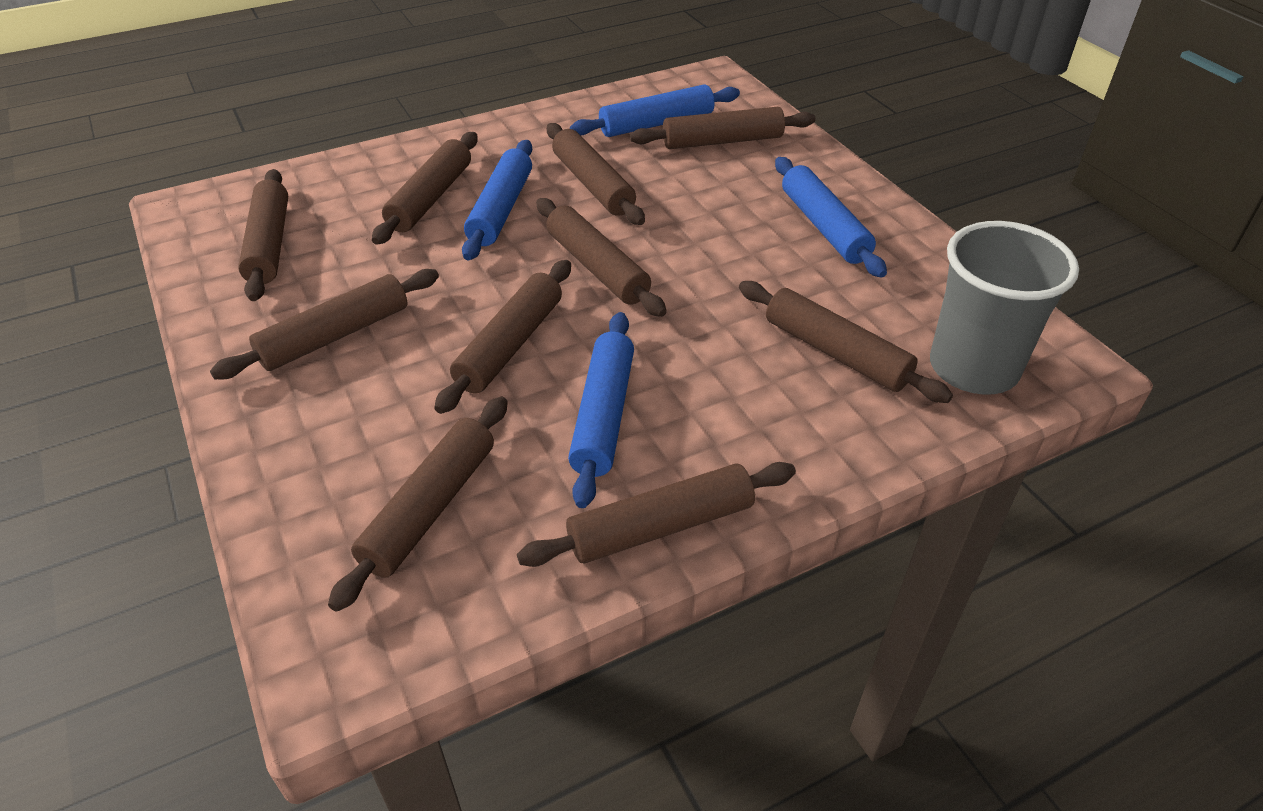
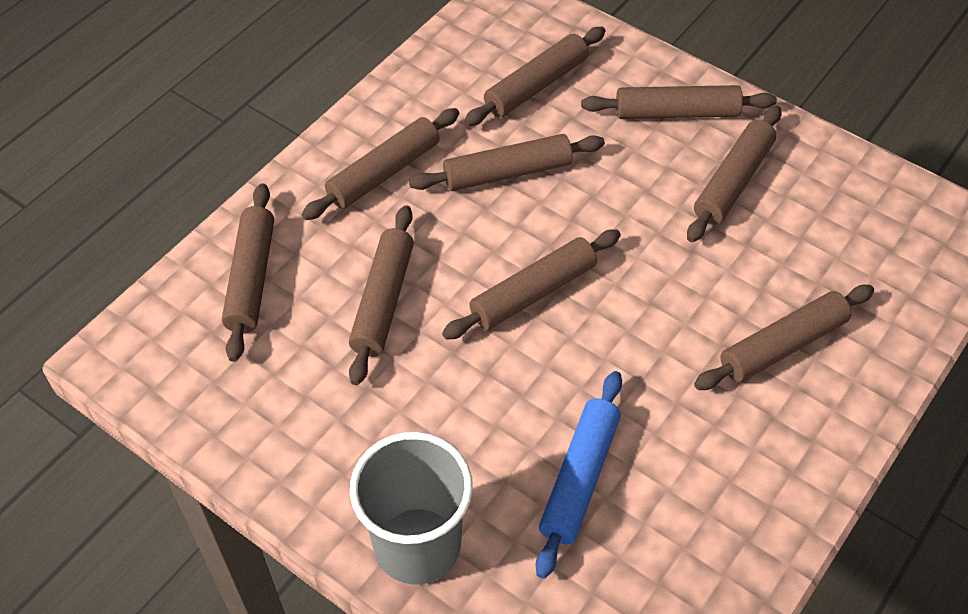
blue rolling pin: 4 -> 1
brown rolling pin: 10 -> 9

